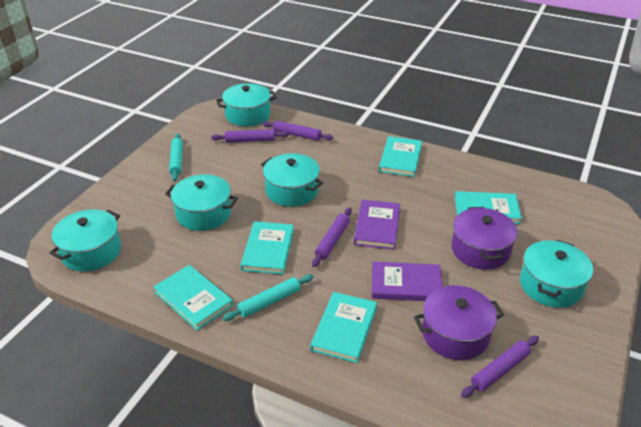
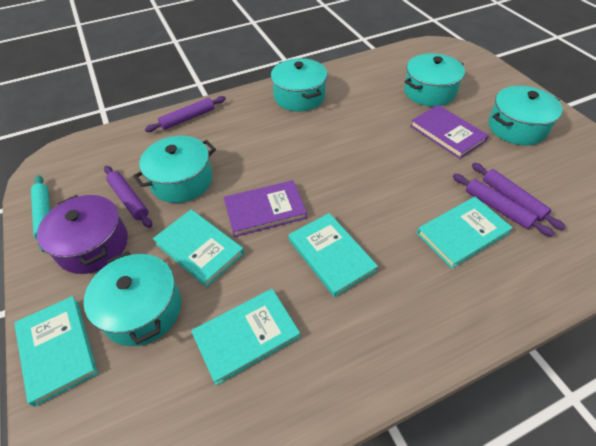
purple pot: 2 -> 1
turquoise rolling pin: 2 -> 1

